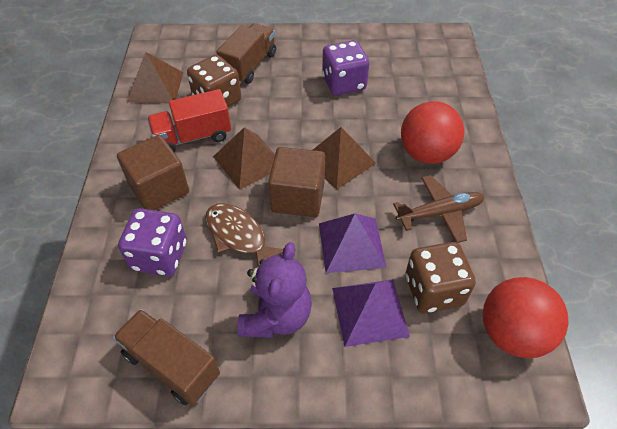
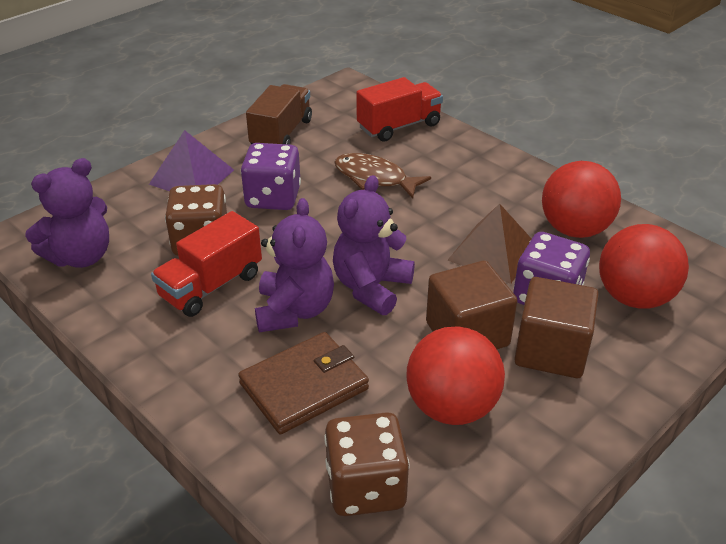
brown plane: 1 -> 0
brown pyramid: 3 -> 1
brown truck: 2 -> 1
brown wallet: 0 -> 1
purple pyramid: 2 -> 1
purple teddy bear: 1 -> 3
red ball: 2 -> 3
red truck: 1 -> 2

